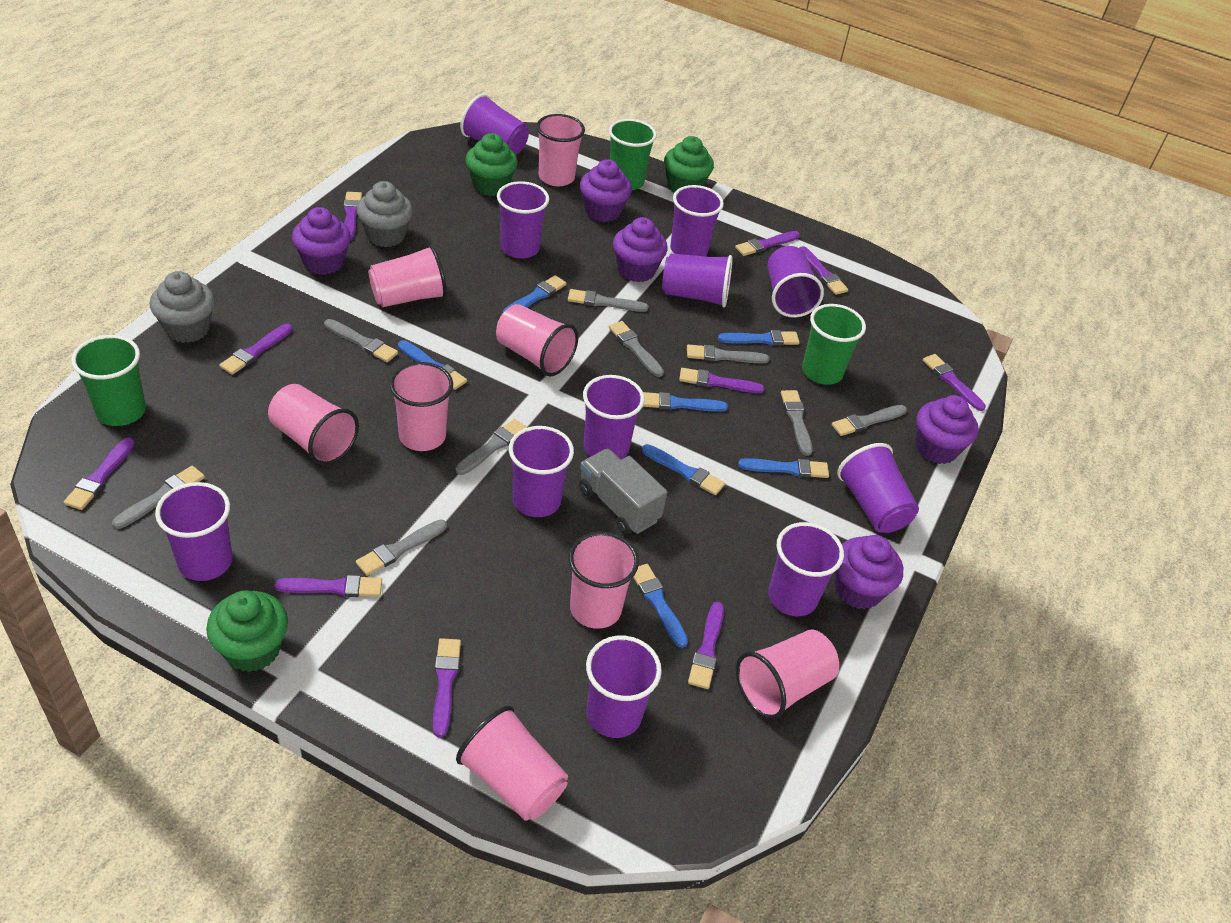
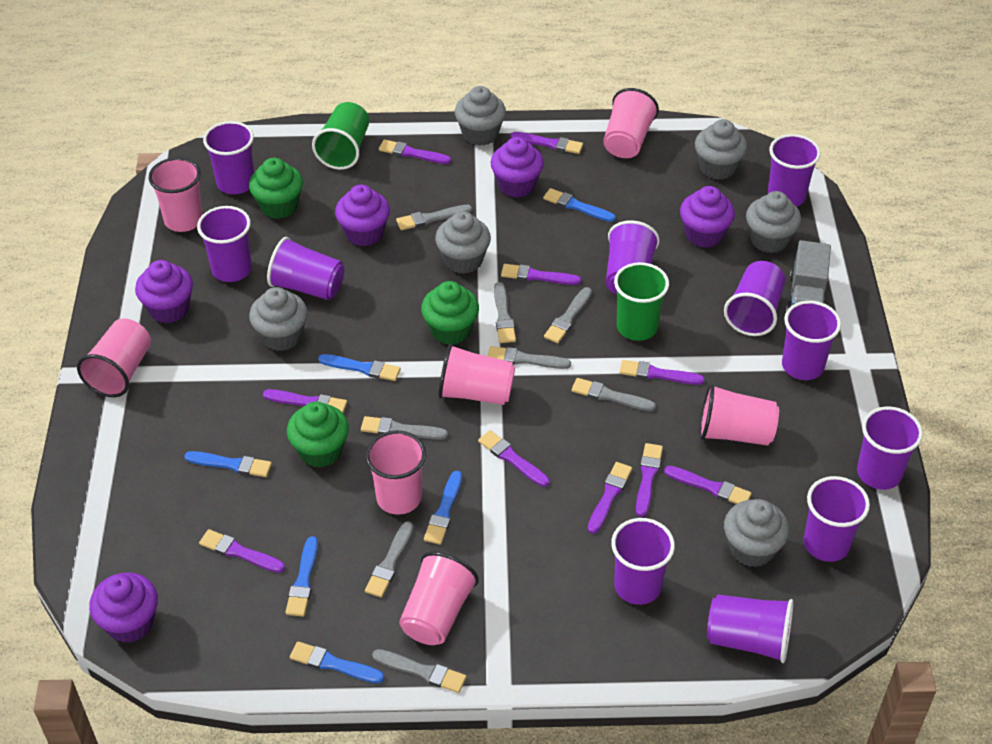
blue brush: 7 -> 6
green cup: 3 -> 2
grey brush: 9 -> 8
grey cupcake: 2 -> 6
pink cup: 8 -> 7

